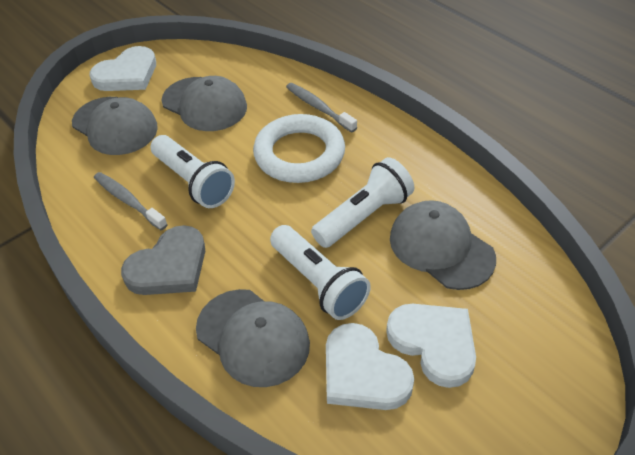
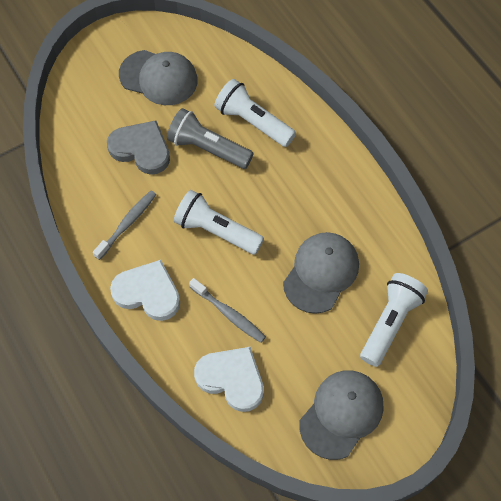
grey cap: 4 -> 3
grey flashlight: 0 -> 1
white heart: 3 -> 2
white ring: 1 -> 0

